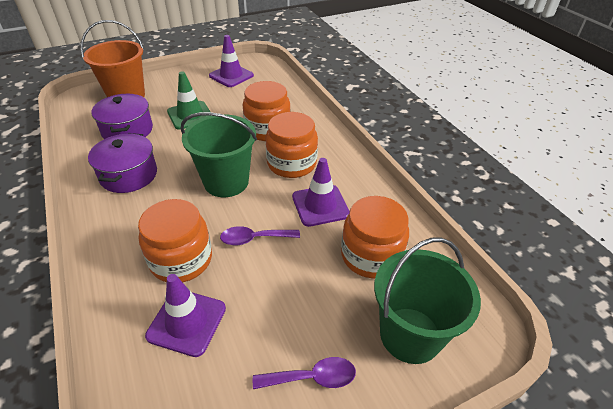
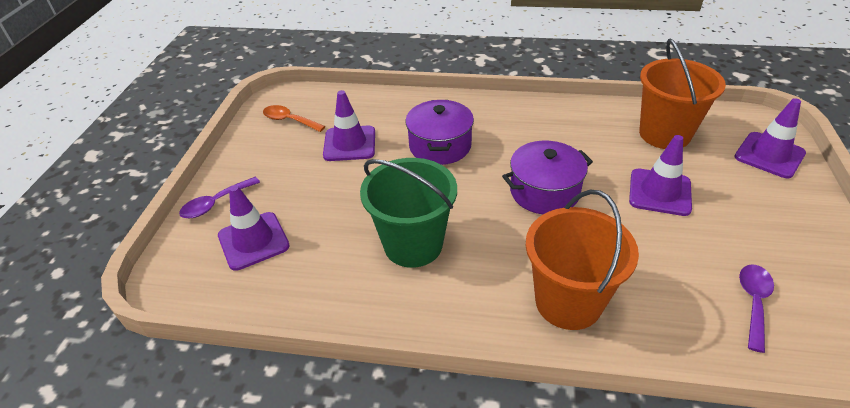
green bucket: 2 -> 1
green traffic cone: 1 -> 0
orange bucket: 1 -> 2
orange jar: 4 -> 0
orange spoon: 0 -> 1
purple traffic cone: 3 -> 4

